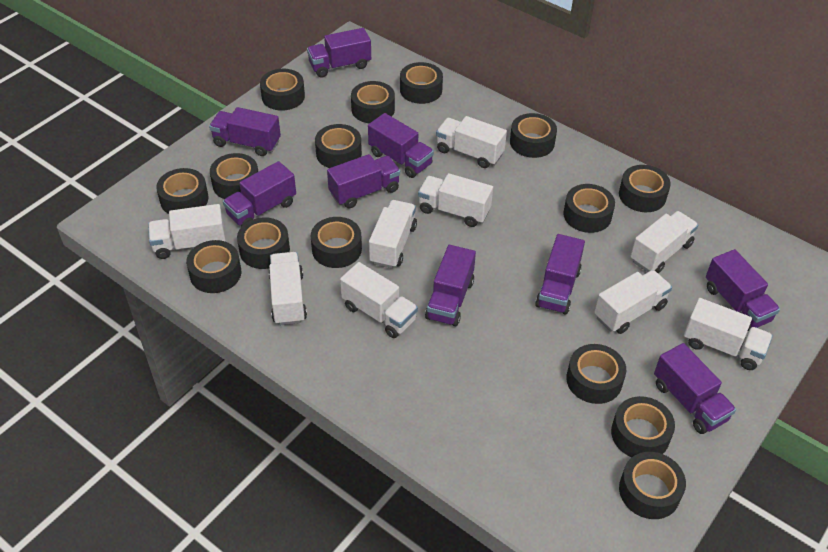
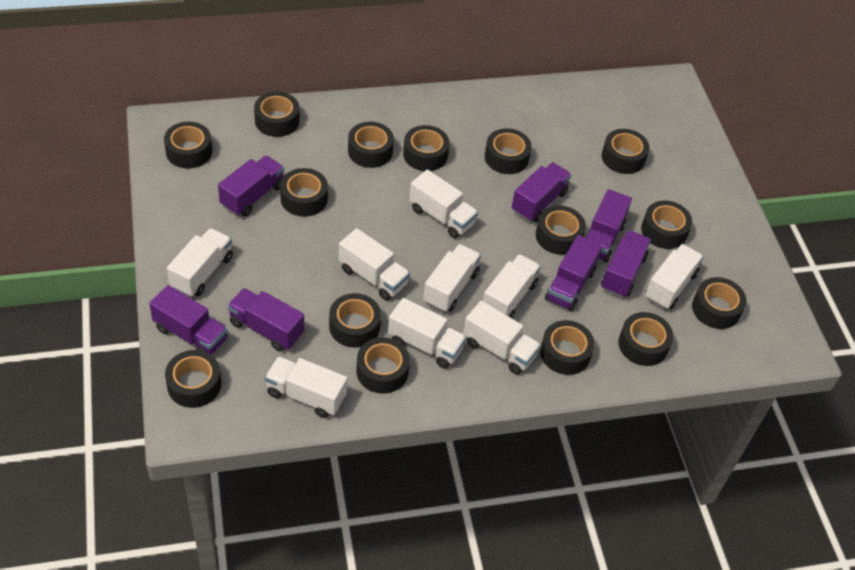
purple truck: 9 -> 7

